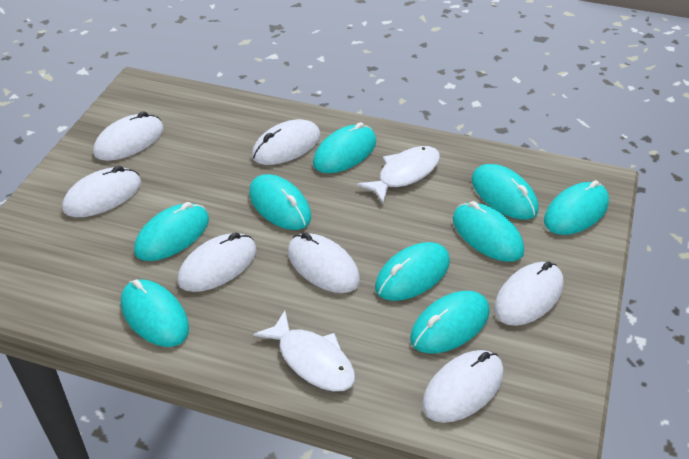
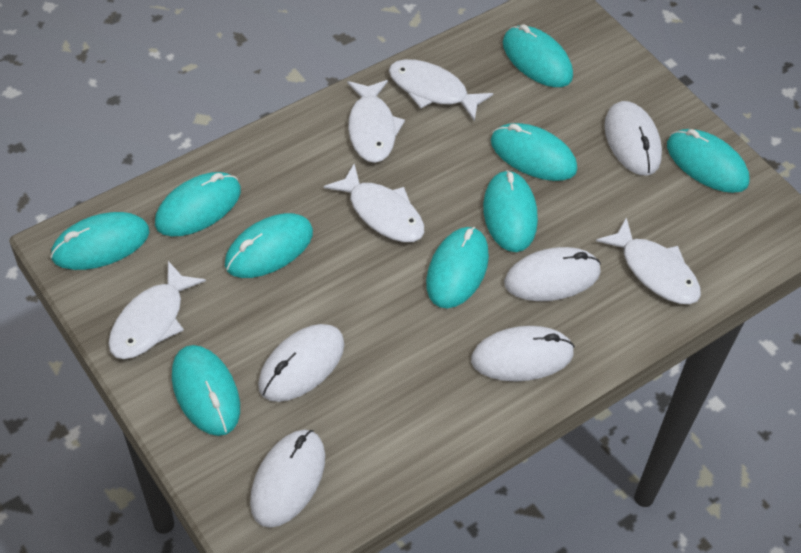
white fish: 2 -> 5
white mouse: 7 -> 5

